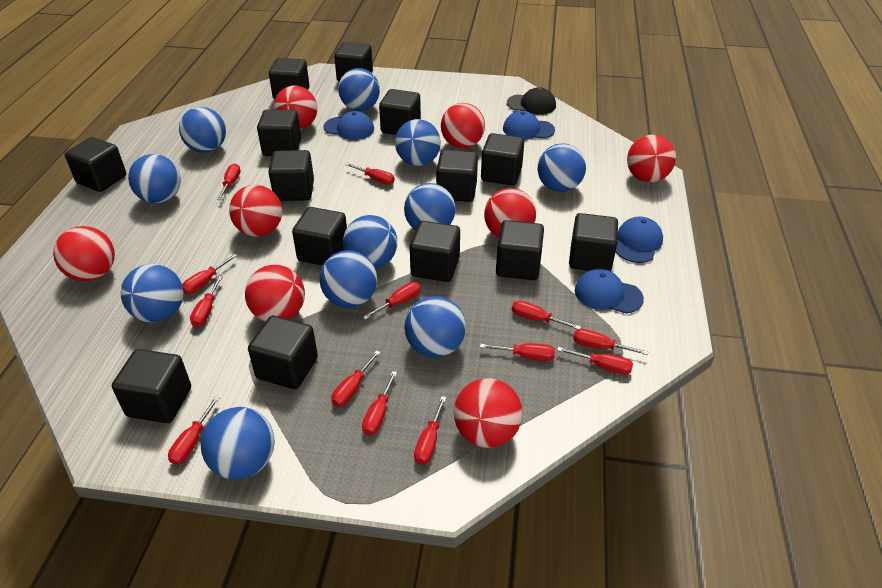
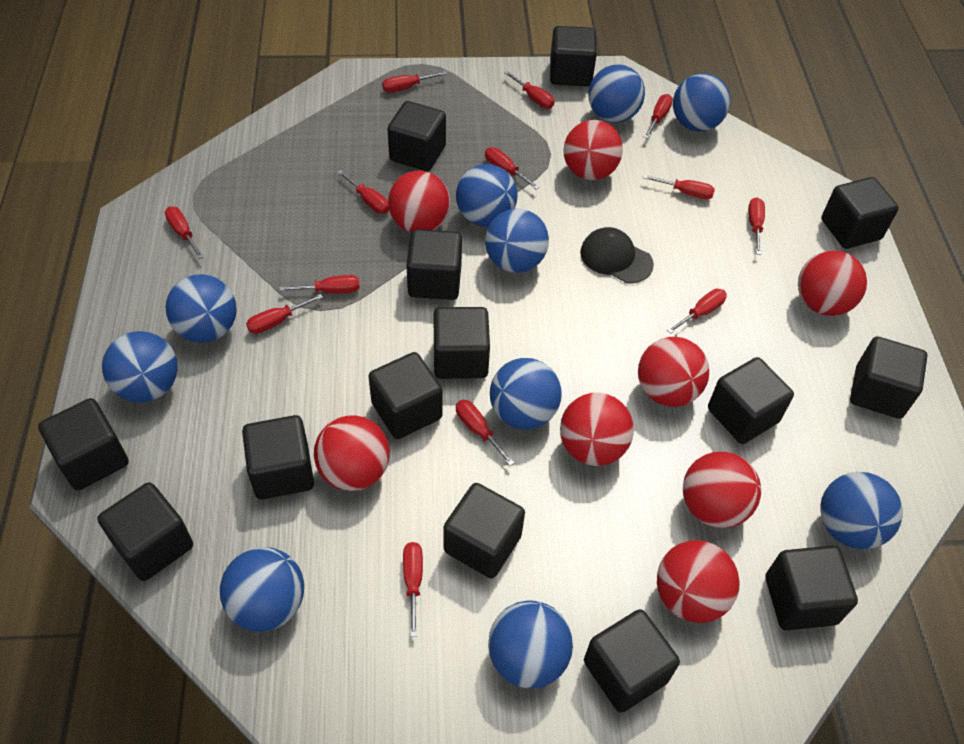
blue ball: 11 -> 10
blue cap: 4 -> 0

